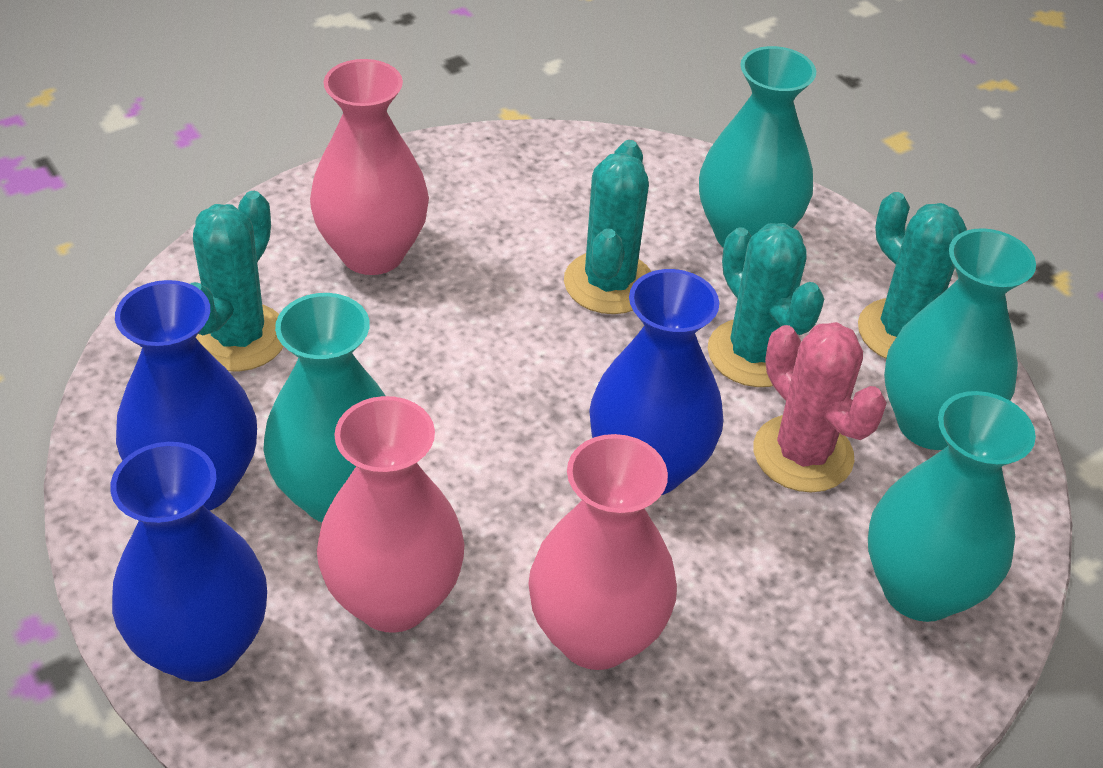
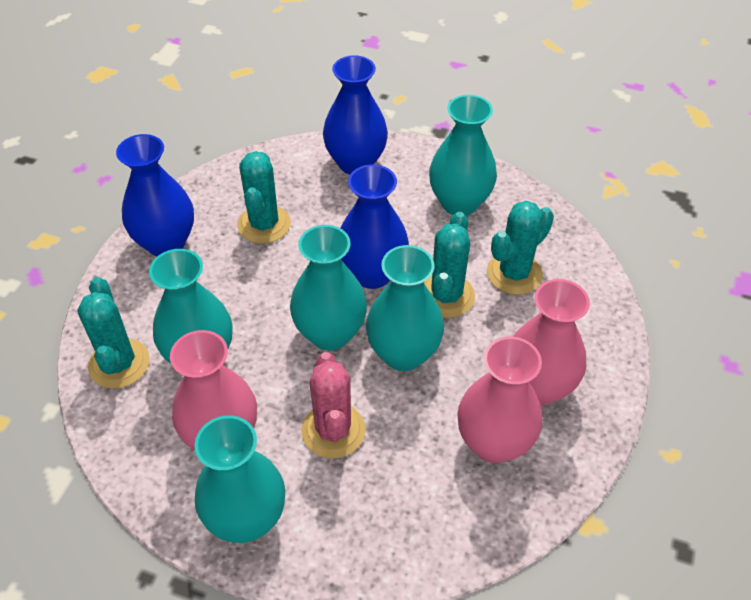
turquoise vase: 4 -> 5

